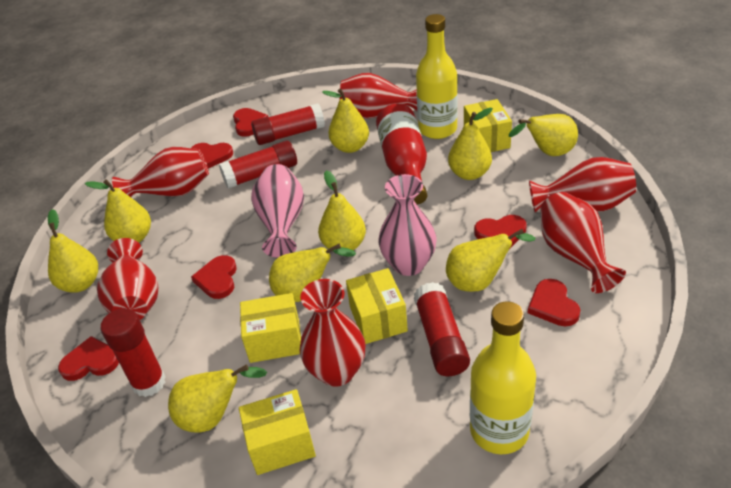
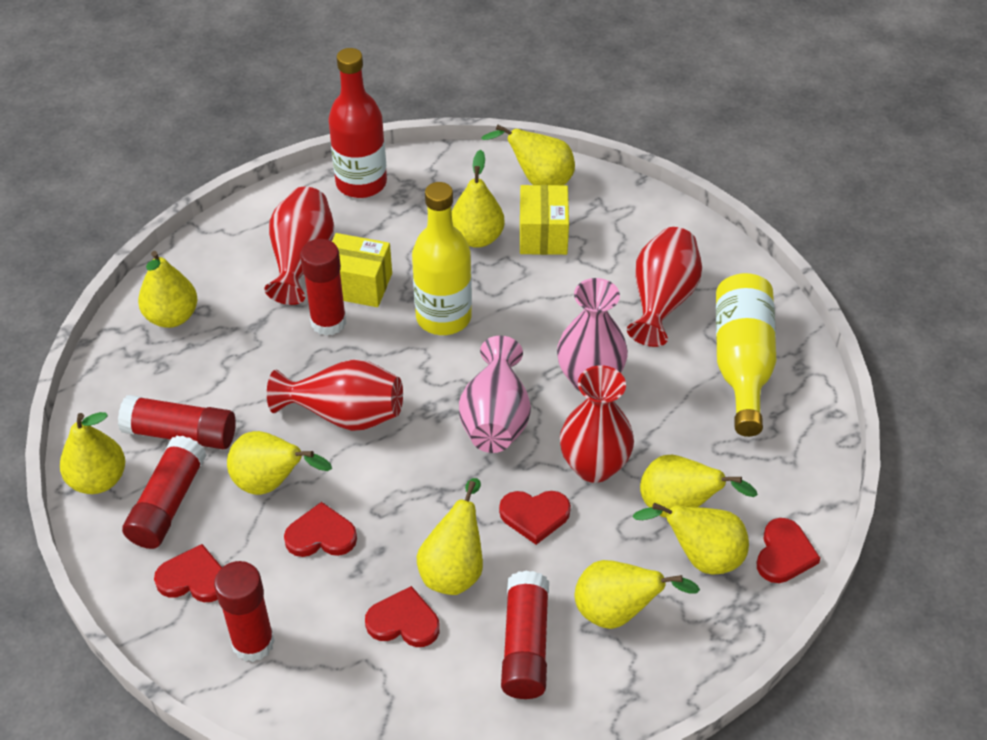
red glue stick: 4 -> 5
red heart: 6 -> 5
red vase: 6 -> 4
yellow box: 4 -> 2

